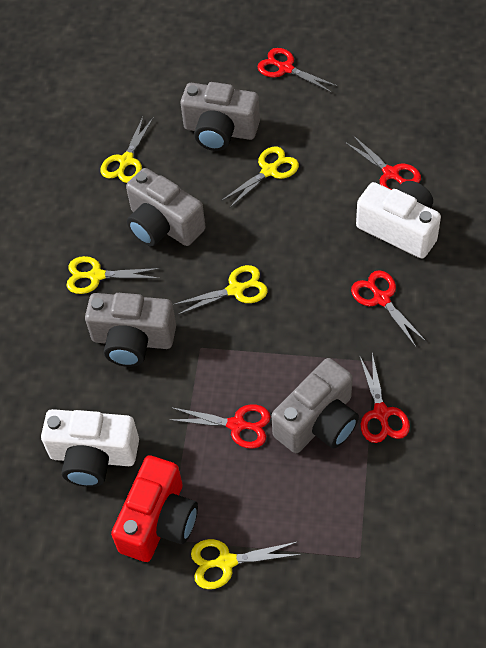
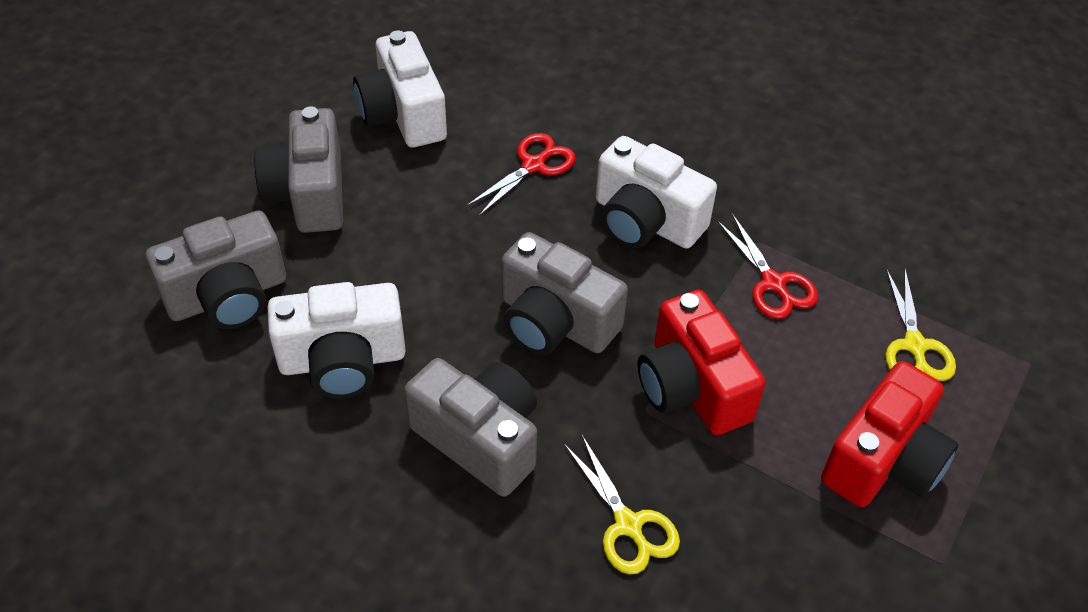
red camera: 1 -> 2
red scissors: 5 -> 2
white camera: 2 -> 3
yellow scissors: 5 -> 2

